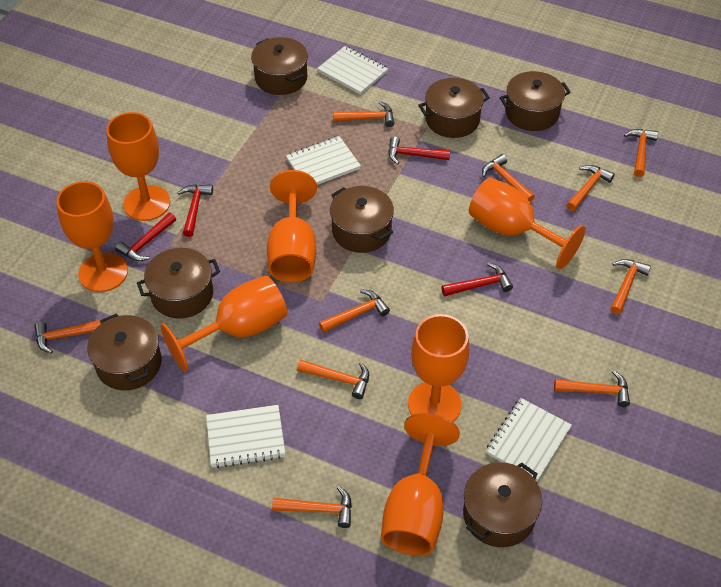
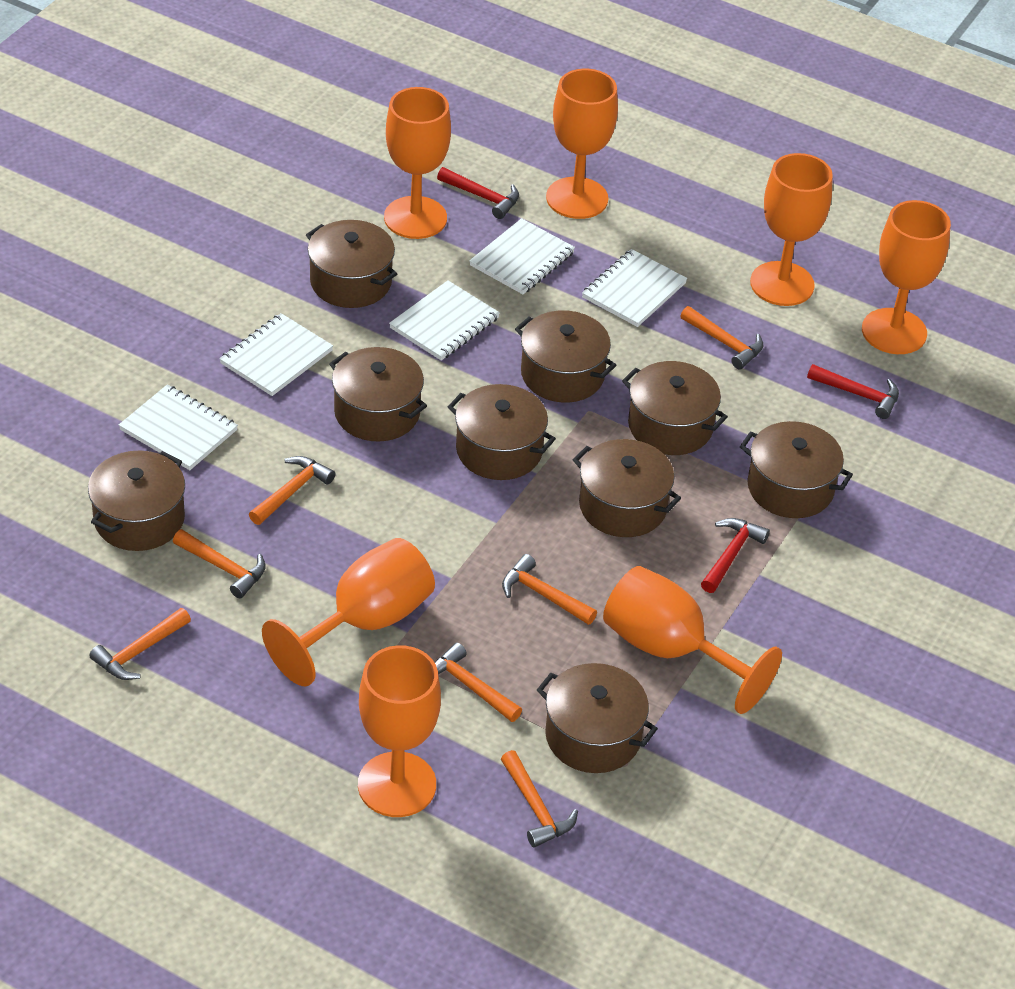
brown pot: 7 -> 9
orange hammer: 10 -> 7
red hammer: 4 -> 3
white notebook: 4 -> 5

